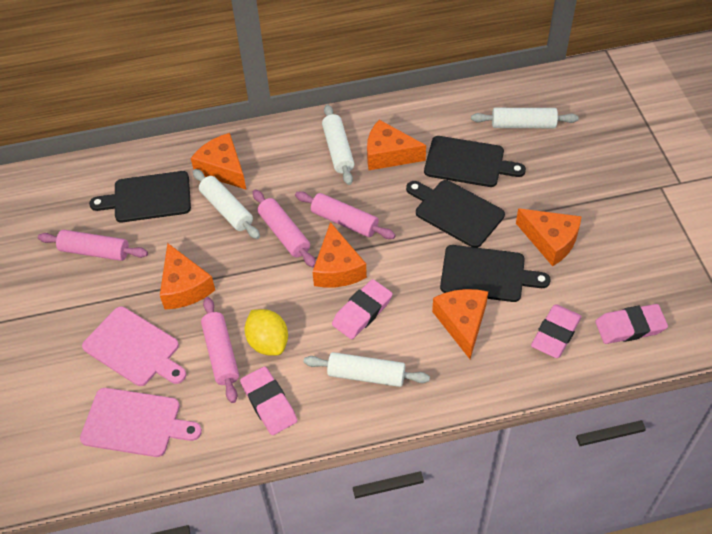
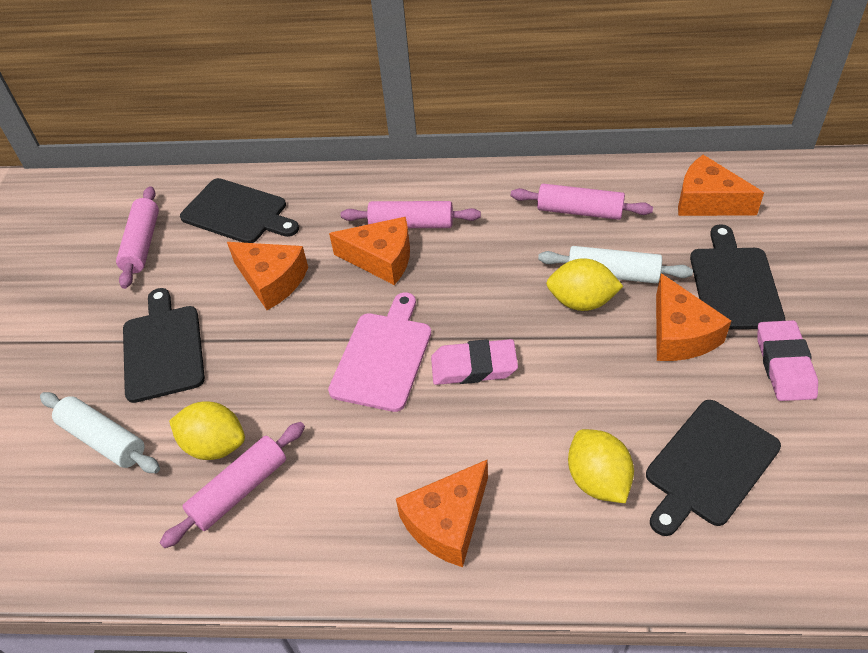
orange cheese: 6 -> 5
pink cutting board: 2 -> 1
pink eraser: 4 -> 2
white rolling pin: 4 -> 2
yellow lemon: 1 -> 3

